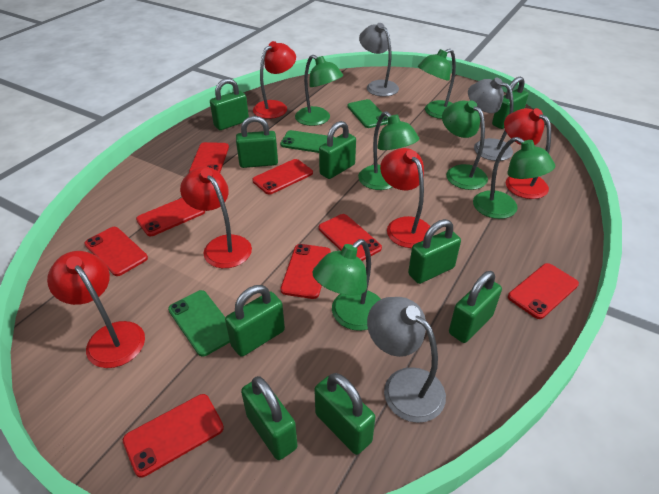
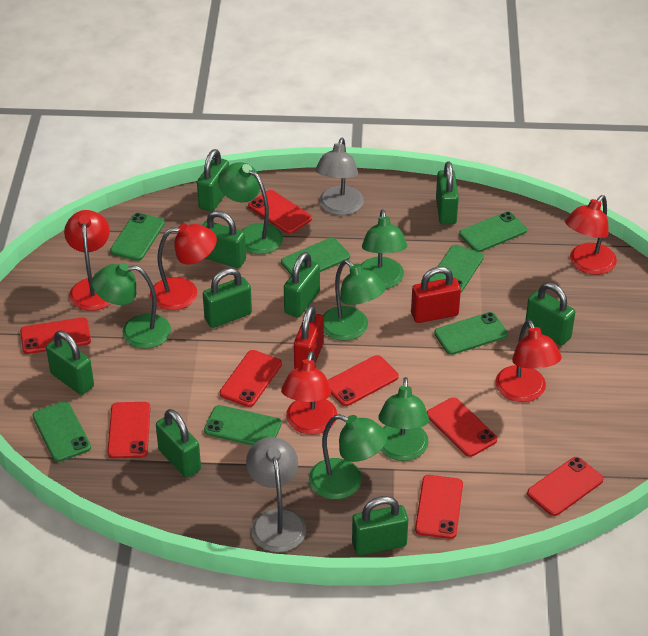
green phone: 3 -> 7
grey lamp: 3 -> 2
red padlock: 0 -> 2

